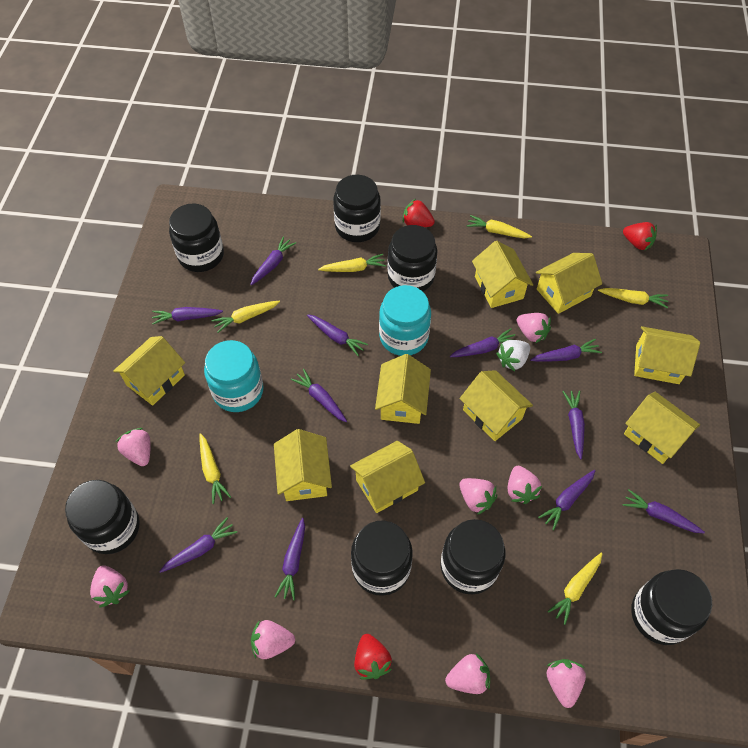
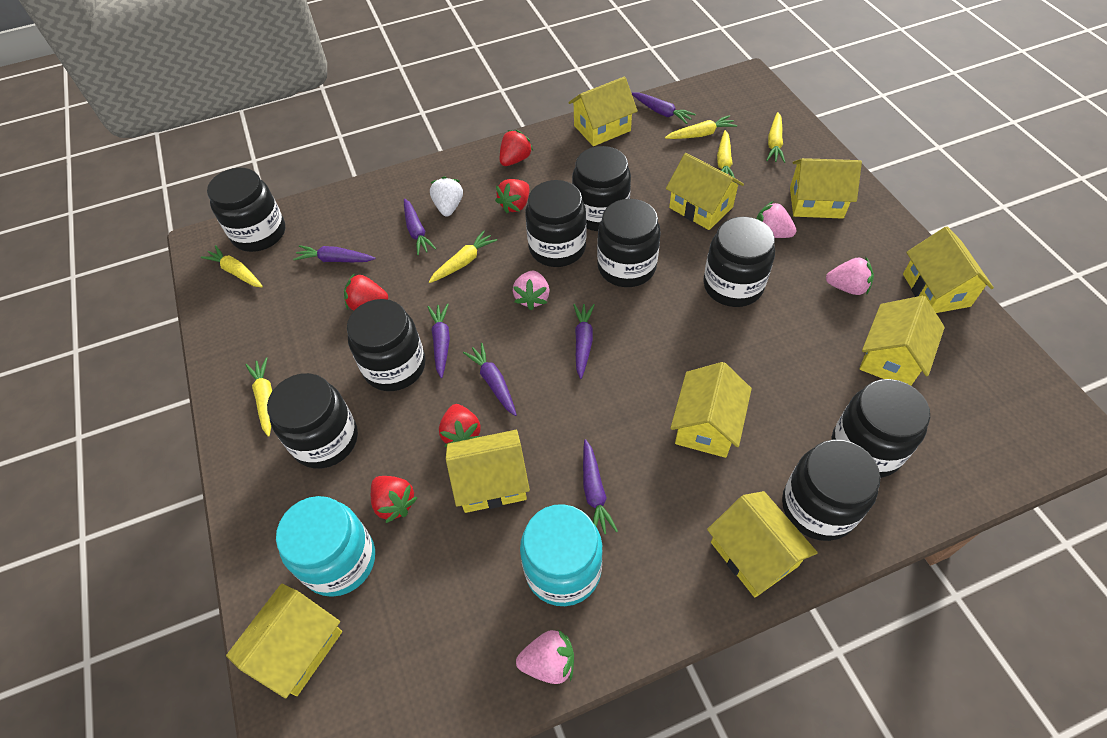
black jar: 7 -> 9
pink strawberry: 8 -> 4
purple carrot: 11 -> 7
red strawberry: 3 -> 5

